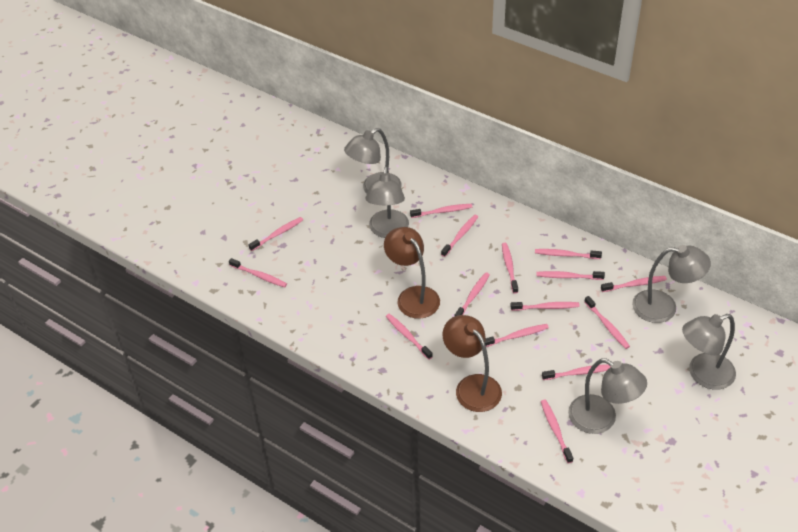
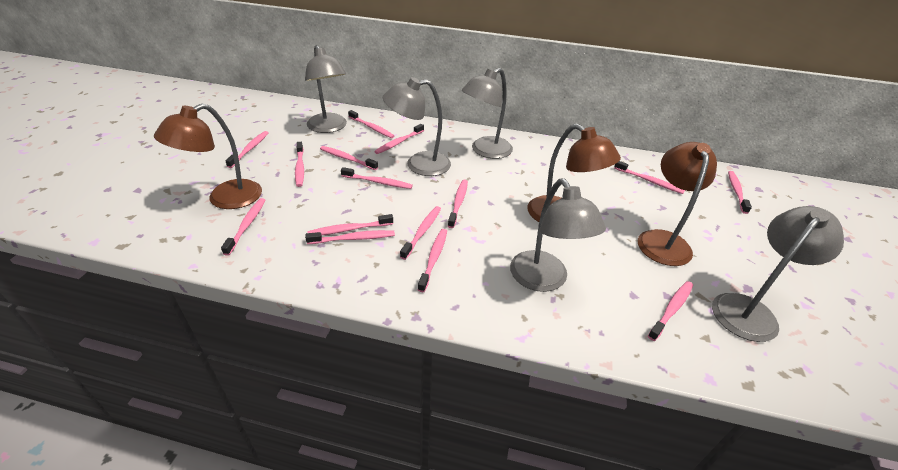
brown lamp: 2 -> 3

